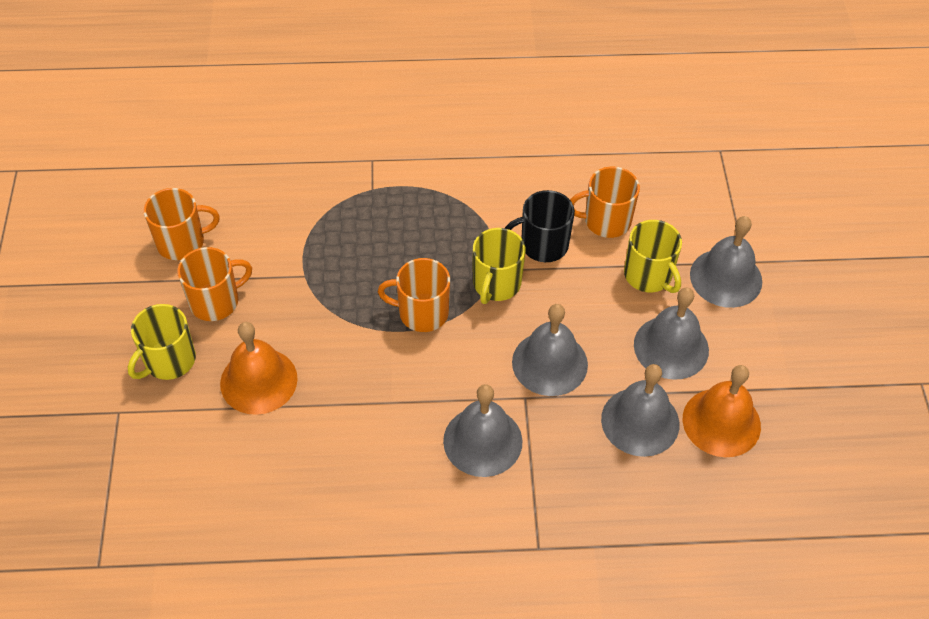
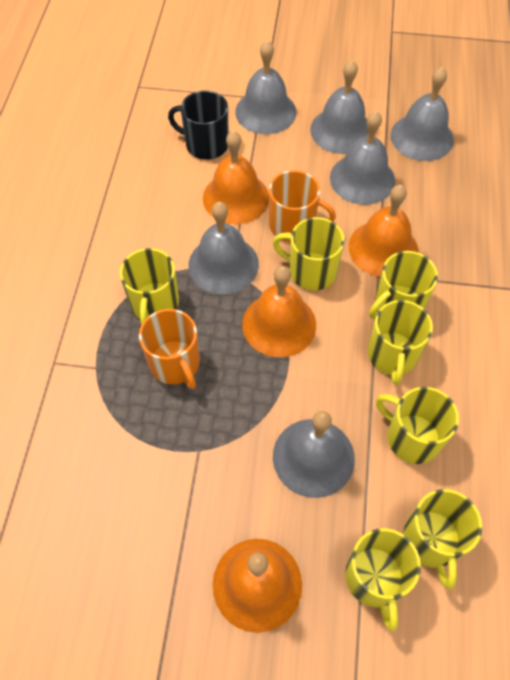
grey bell: 5 -> 6
orange bell: 2 -> 4
orange mug: 4 -> 2
yellow mug: 3 -> 7

